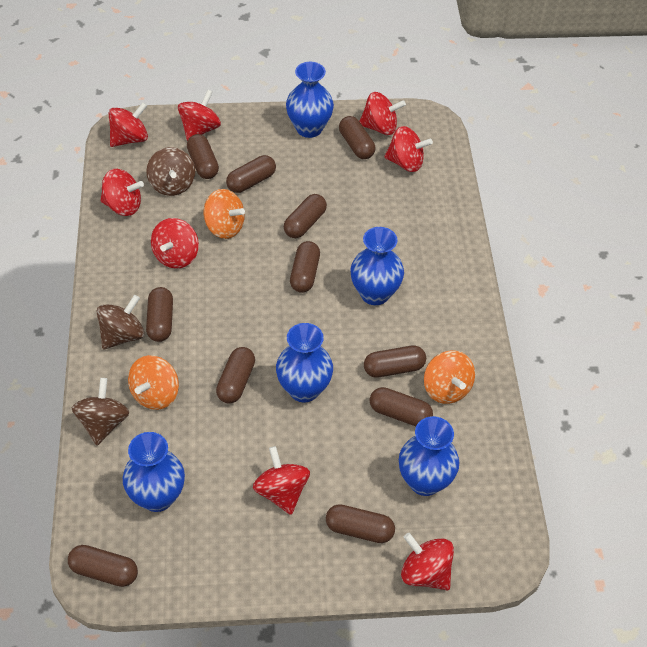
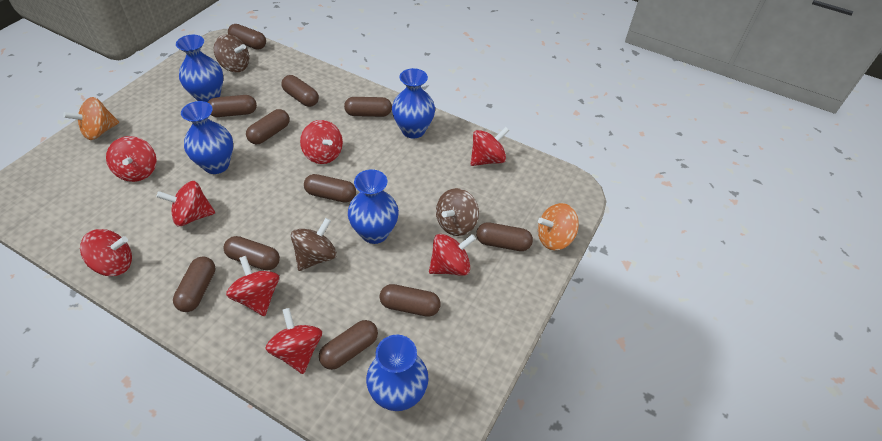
orange spinning top: 3 -> 2

